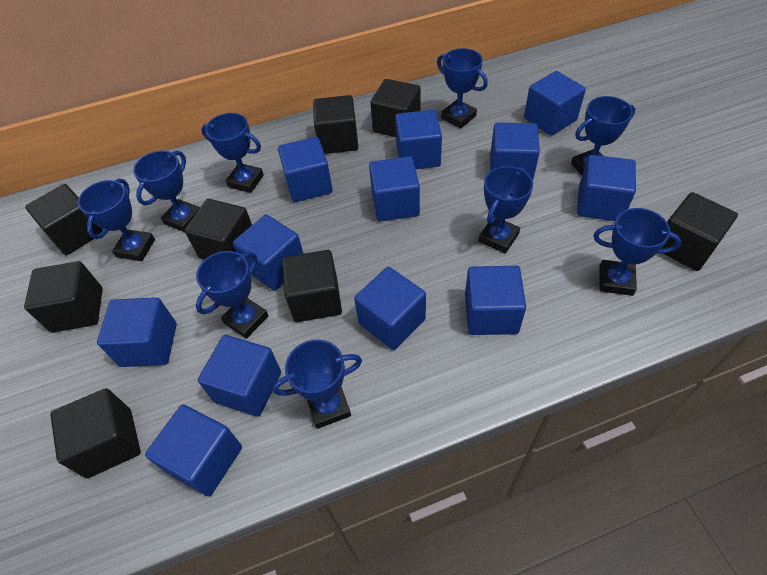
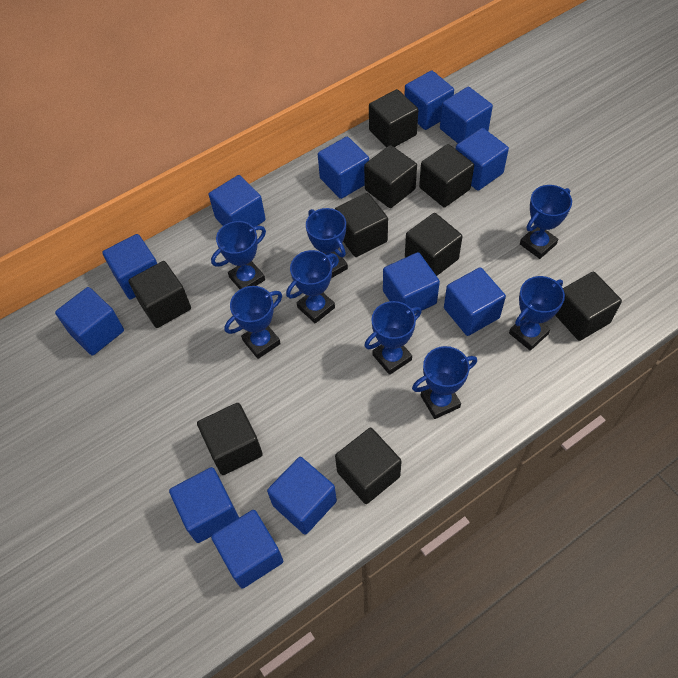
black cube: 8 -> 9
blue trophy: 9 -> 8

